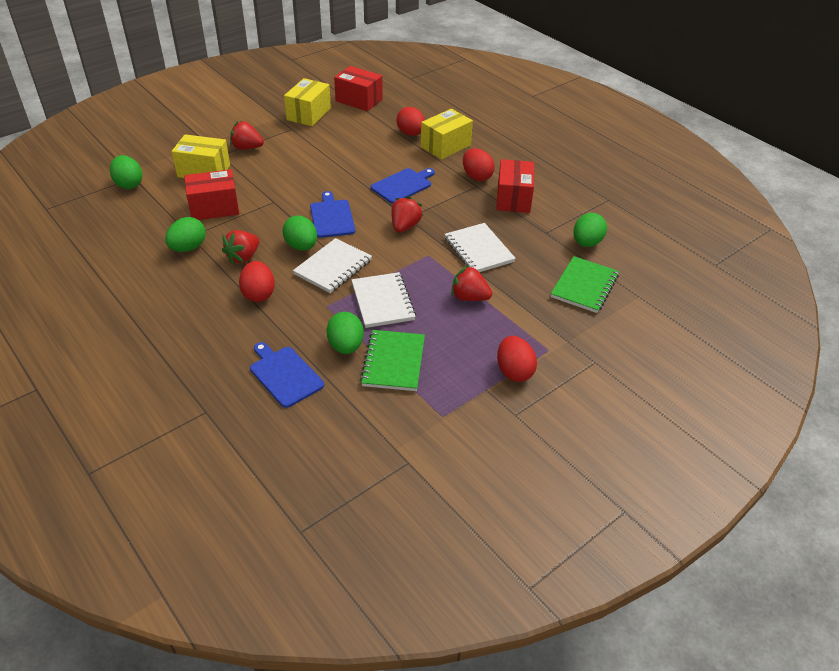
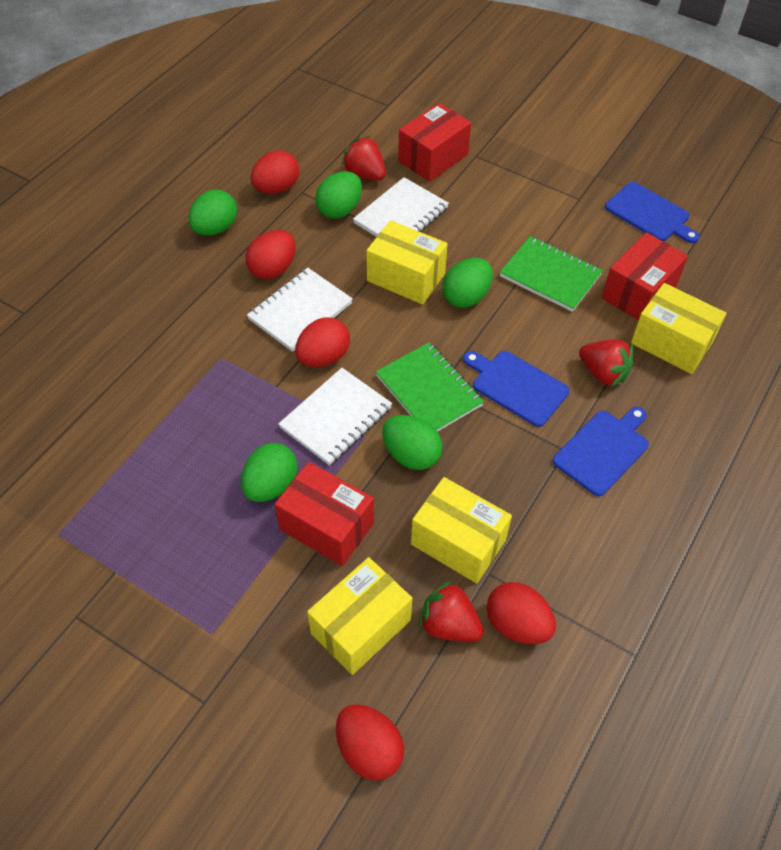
red egg: 4 -> 5
red strawberry: 4 -> 3
yellow box: 3 -> 4

